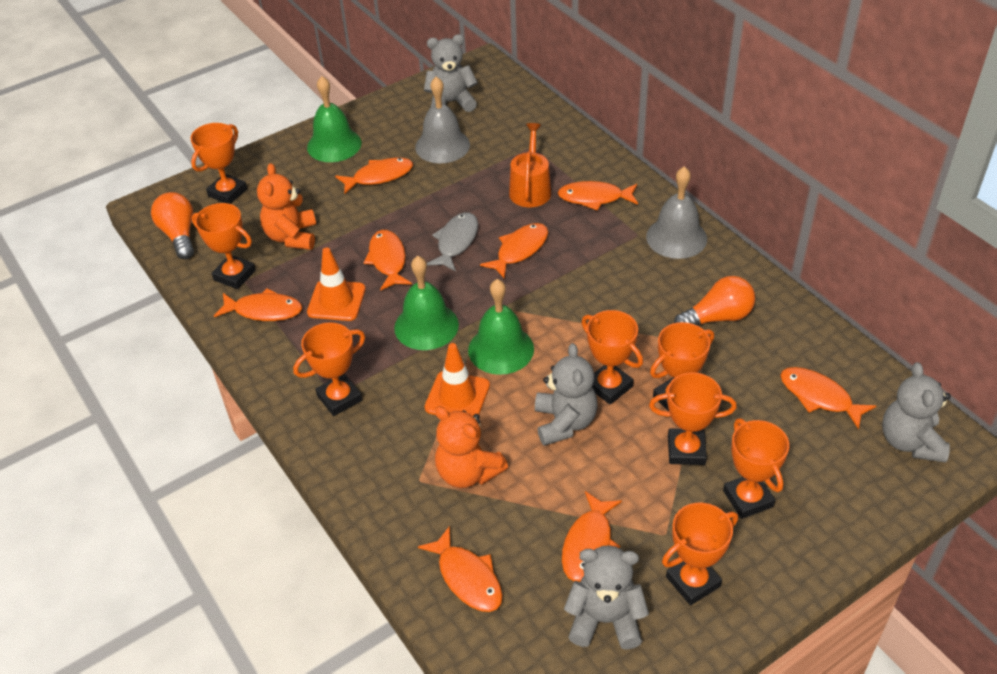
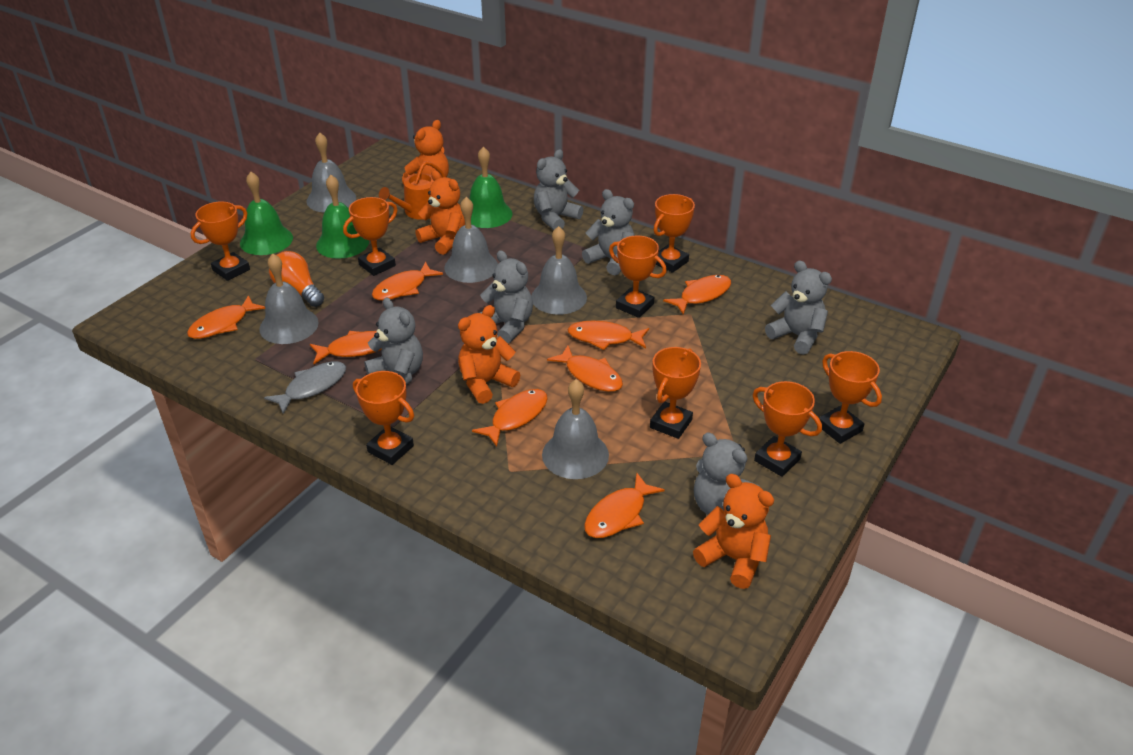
grey bell: 2 -> 5
grey teddy bear: 4 -> 6
orange light bulb: 2 -> 1
orange teddy bear: 2 -> 4
orange traffic cone: 2 -> 0

